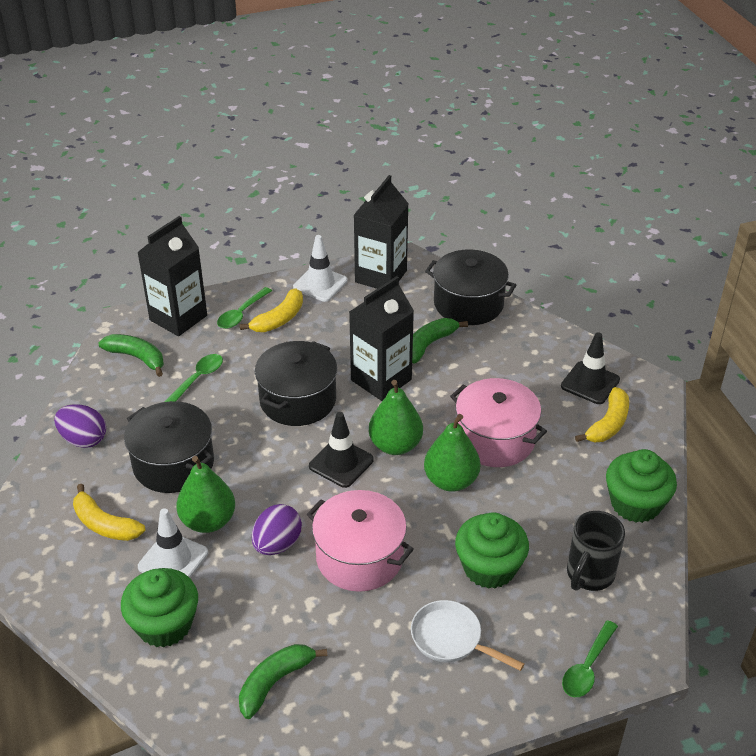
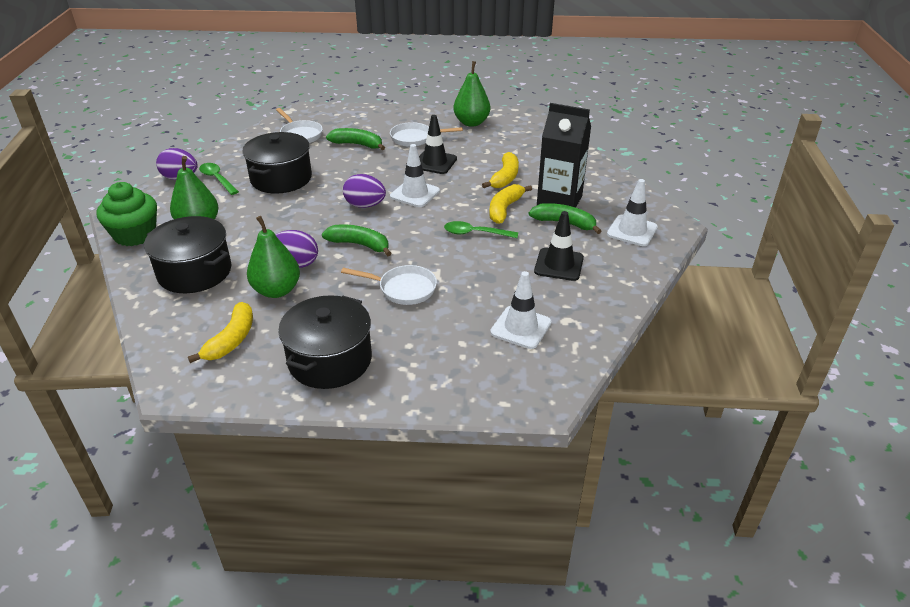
black carton: 3 -> 1
black mug: 1 -> 0
green cupcake: 3 -> 1
green spoon: 3 -> 2
pink pot: 2 -> 0
purple egg: 2 -> 3
white pan: 1 -> 3
white traffic cone: 2 -> 3

